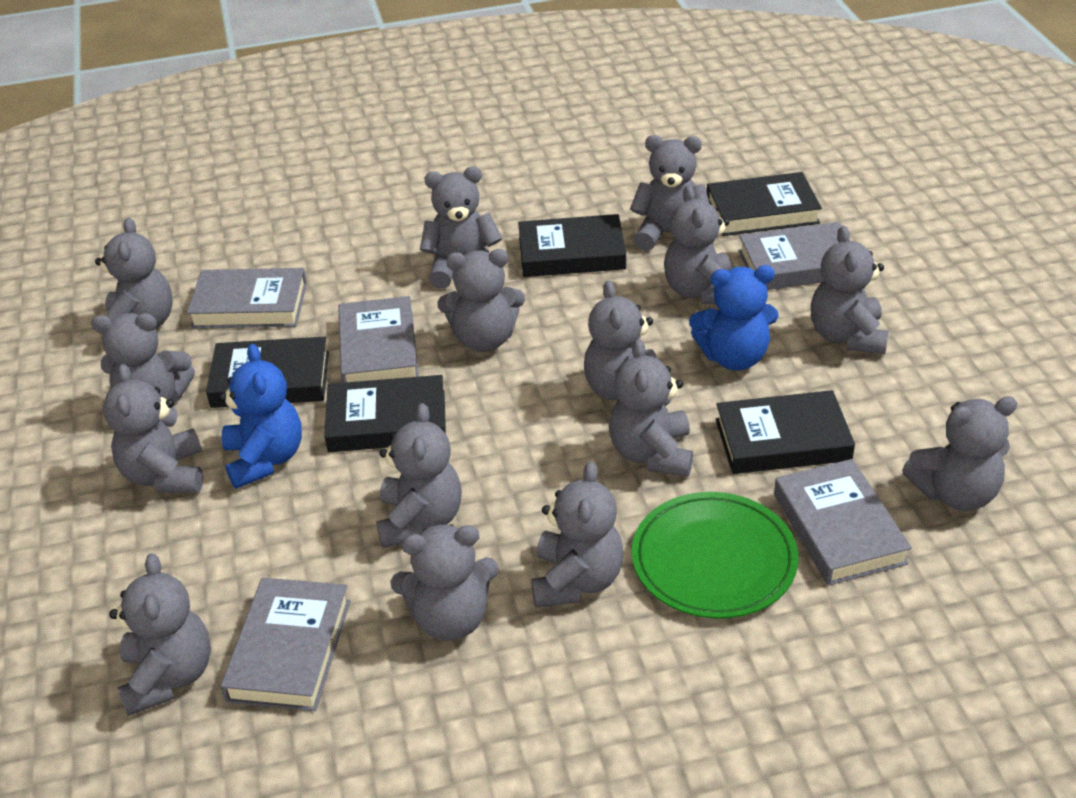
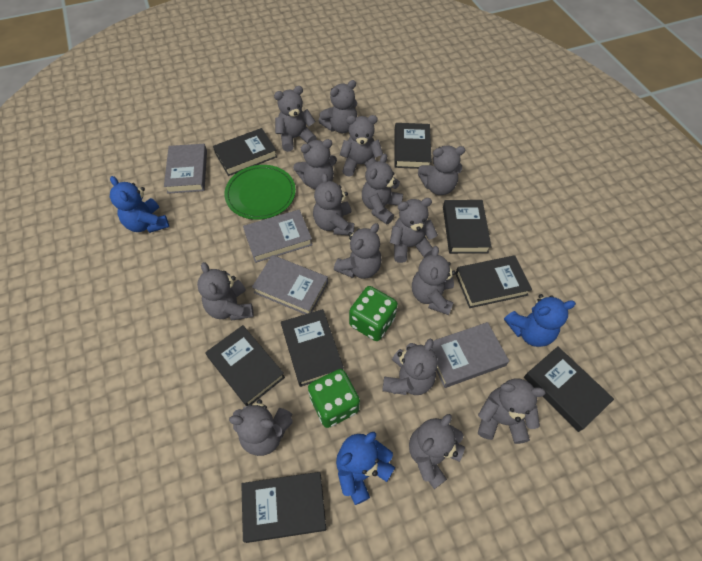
black book: 5 -> 8
blue teddy bear: 2 -> 3
green dice: 0 -> 2
grey book: 5 -> 4

